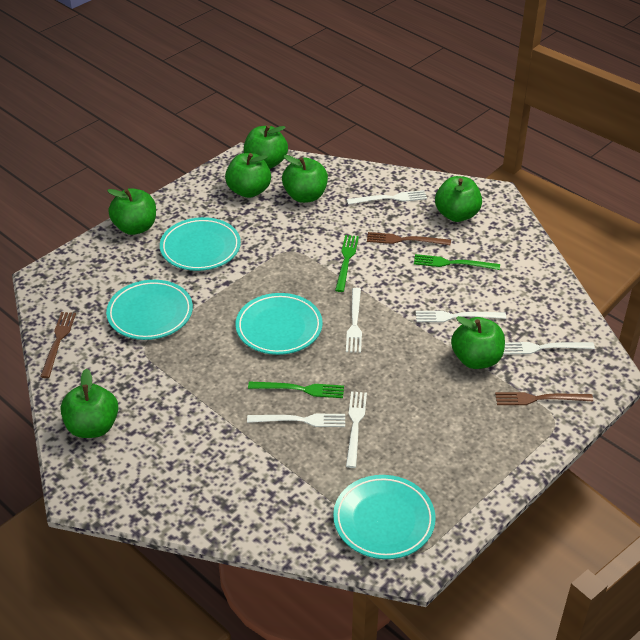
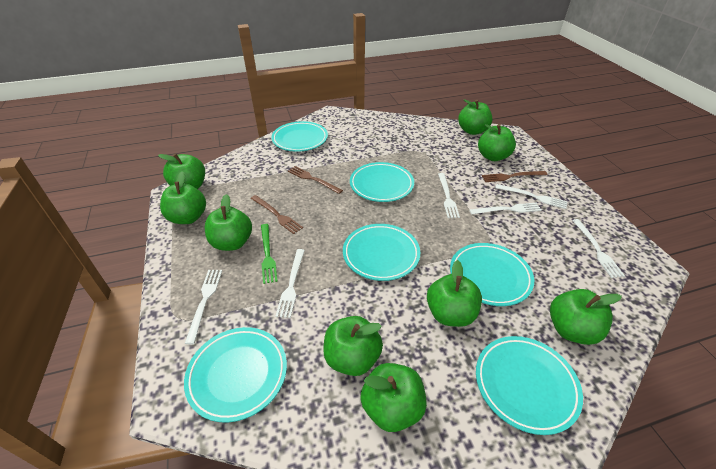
green apple: 7 -> 9
green fork: 3 -> 1
turquoise plate: 4 -> 6

